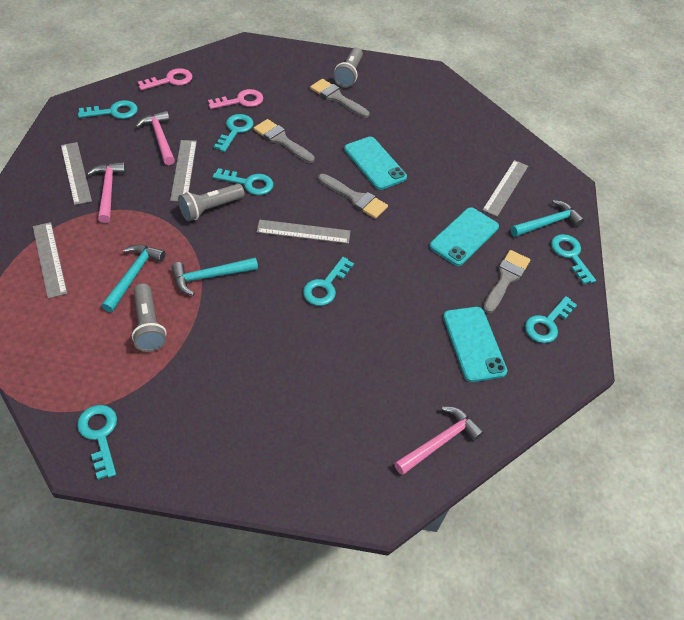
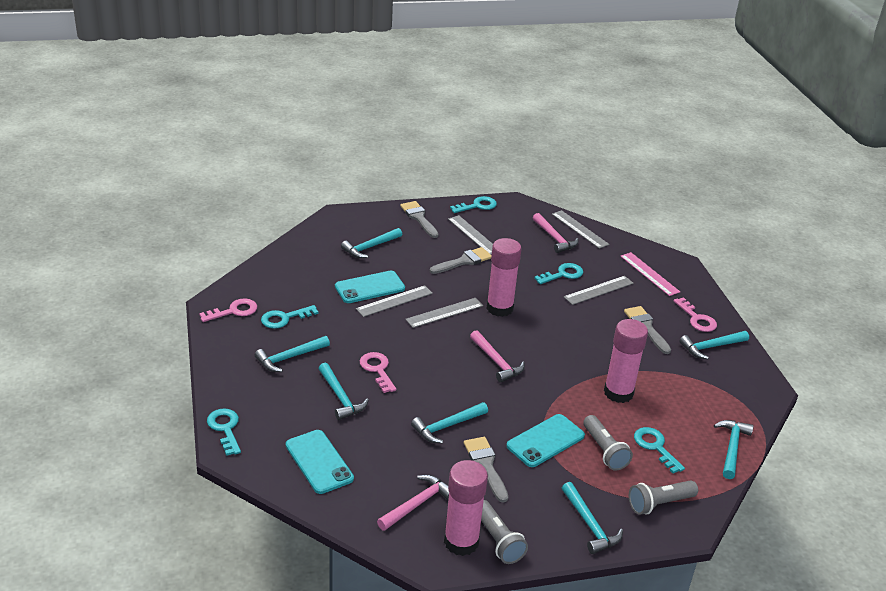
pink glue stick: 0 -> 3
pink key: 2 -> 3
pink ruler: 0 -> 1
turquoise hammer: 3 -> 7
turquoise key: 7 -> 5

